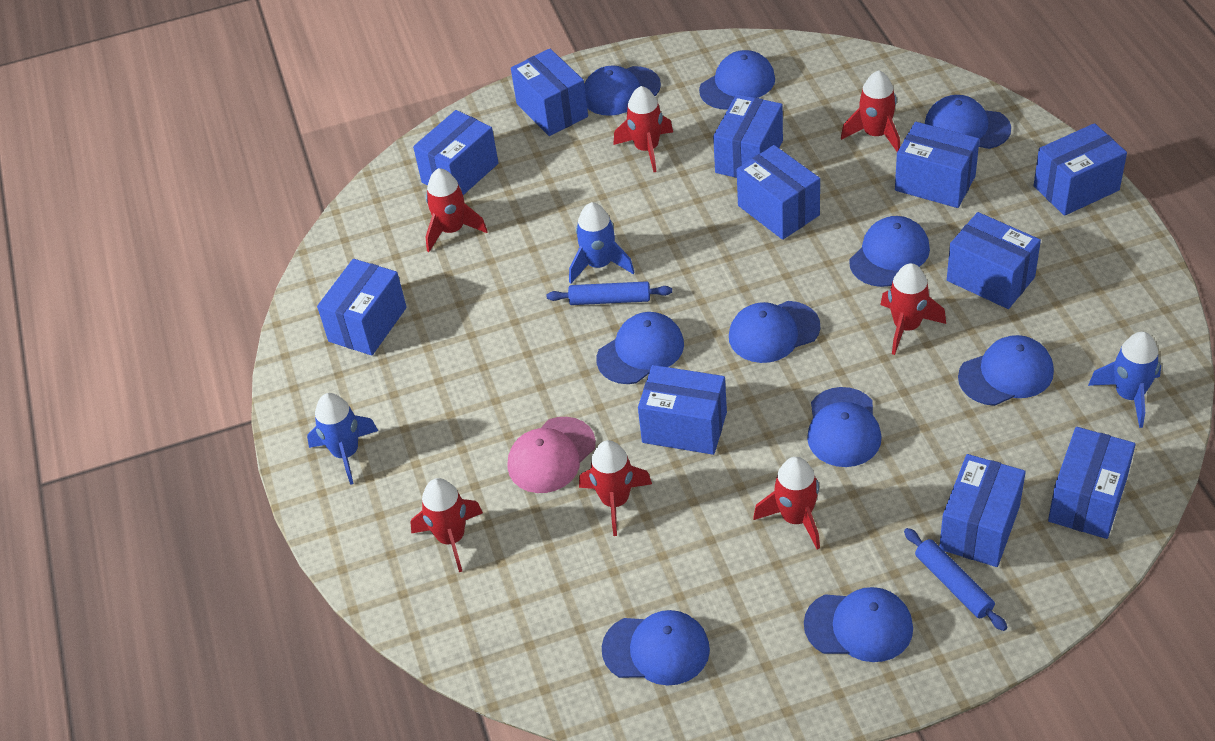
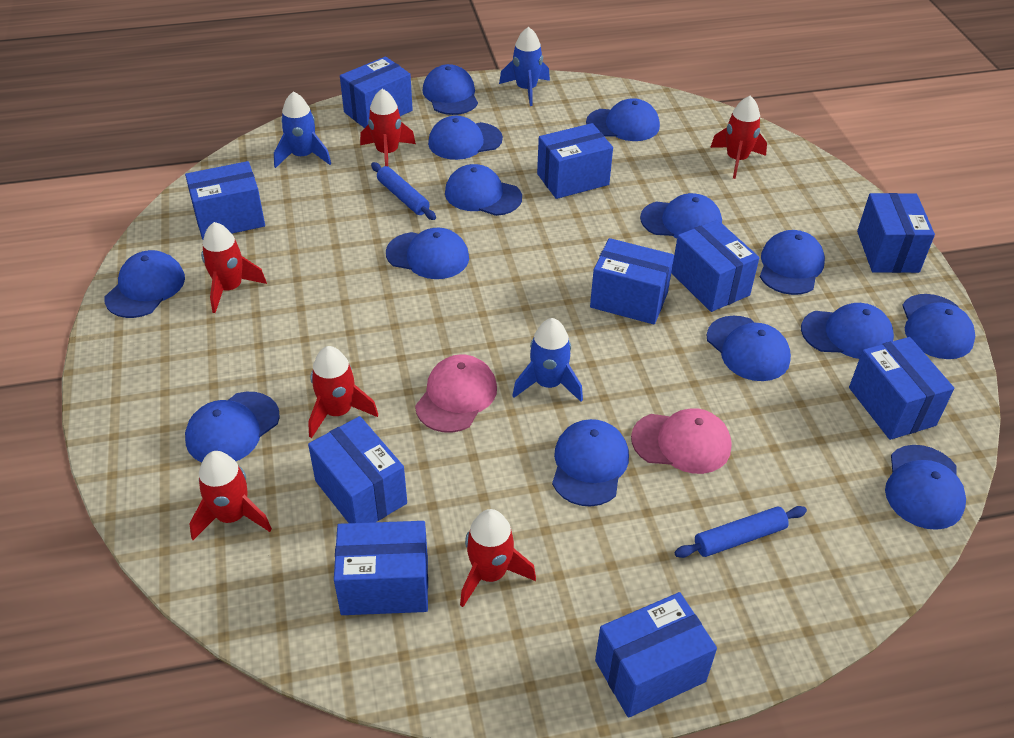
blue box: 11 -> 10
blue cap: 10 -> 14
pink cap: 1 -> 2
red rocket: 7 -> 6

